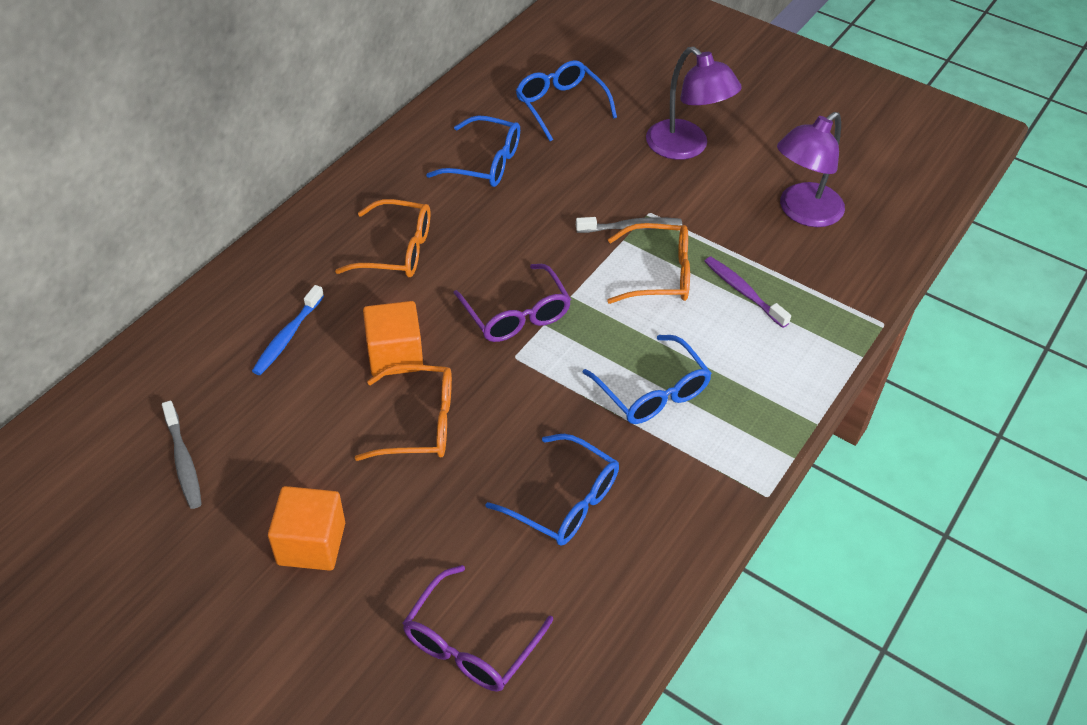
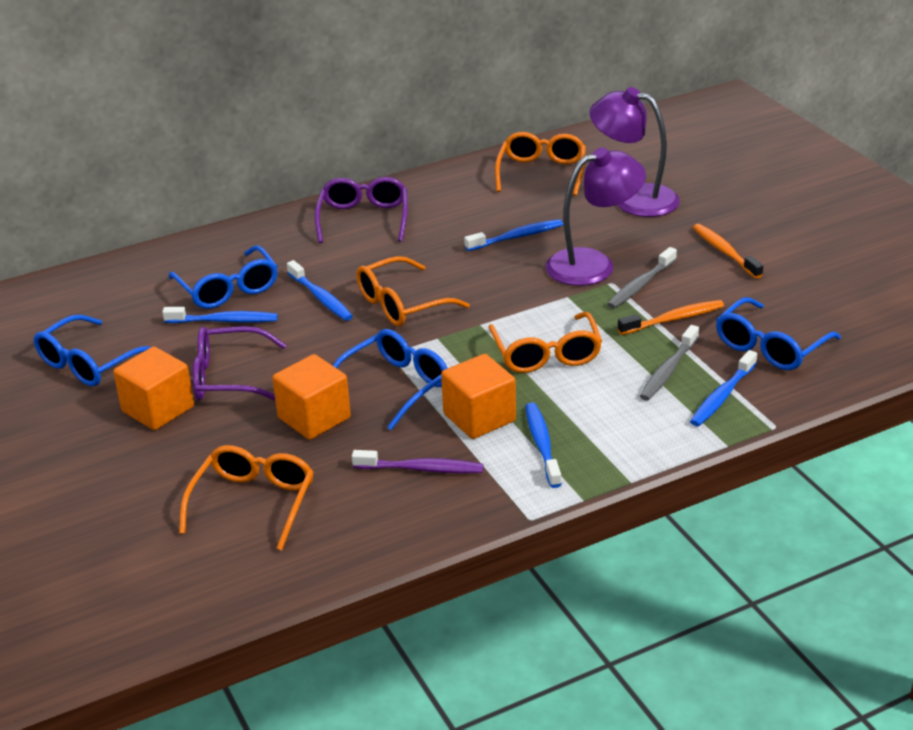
blue toothbrush: 1 -> 5
orange cube: 2 -> 3
orange glasses: 3 -> 4
orange toothbrush: 0 -> 2

